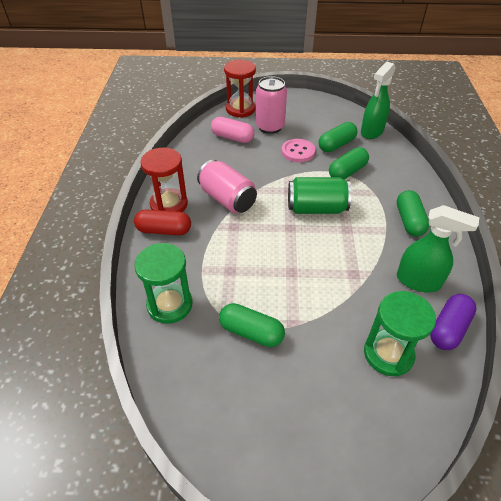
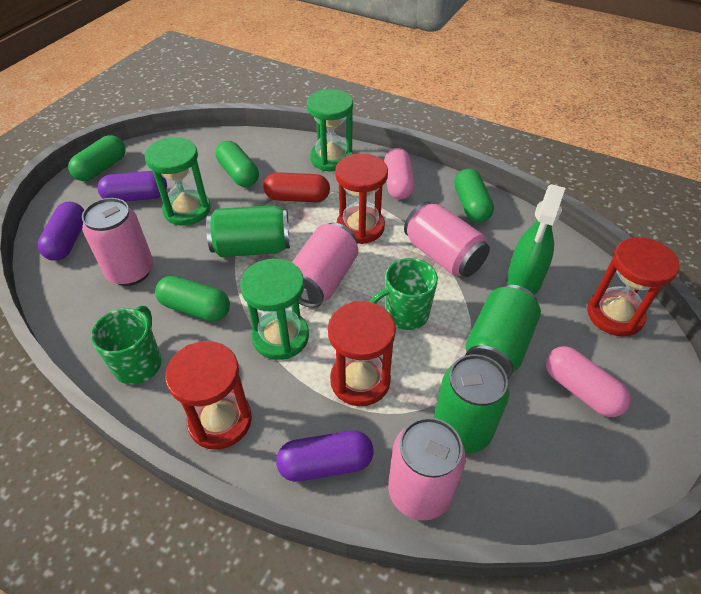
green can: 1 -> 3
green hourglass: 2 -> 3
green mug: 0 -> 2
green spray bottle: 2 -> 1
pink button: 1 -> 0
pink can: 2 -> 4
pink capsule: 1 -> 2
purple capsule: 1 -> 3
red hourglass: 2 -> 4

